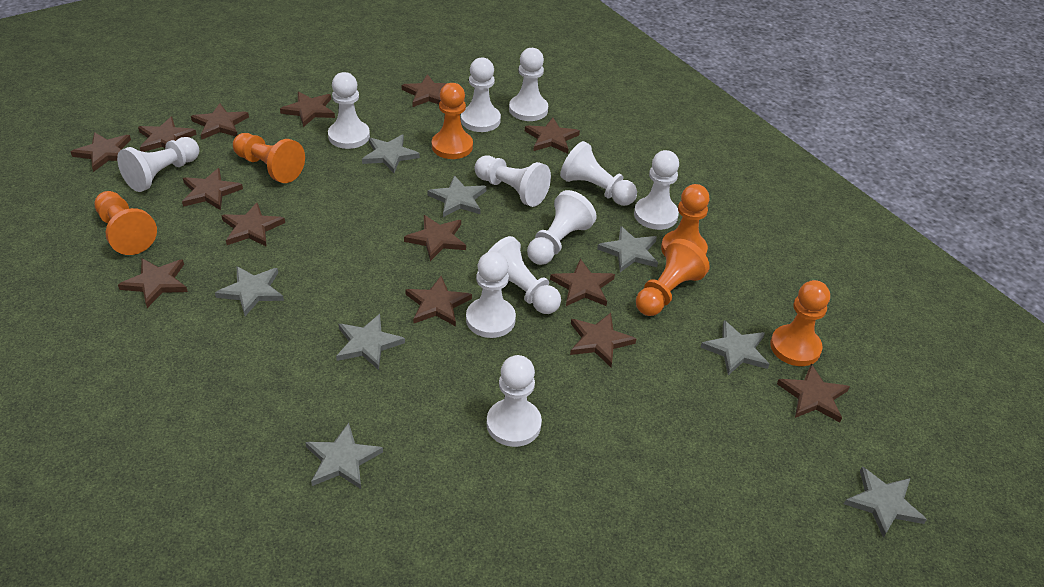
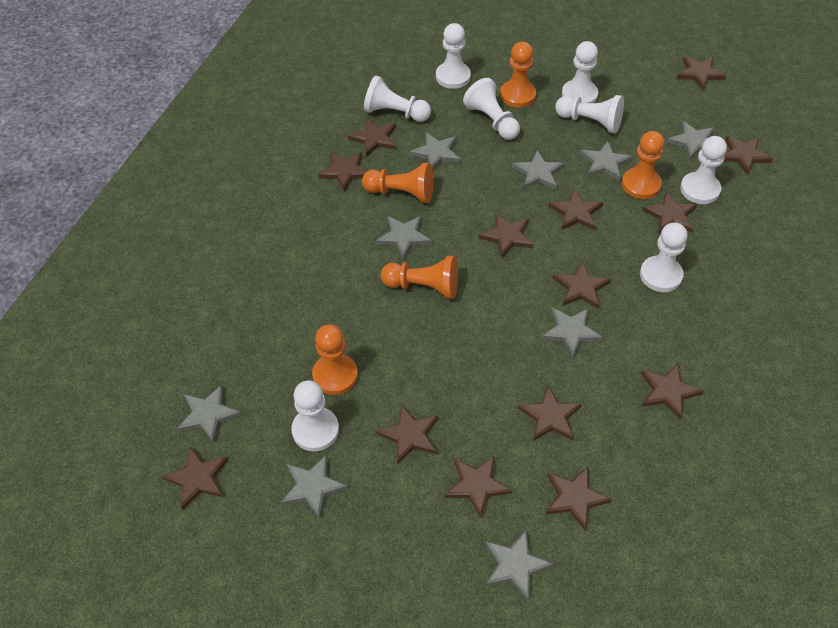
grey star: 8 -> 9
orange pawn: 6 -> 5
white pawn: 11 -> 8

